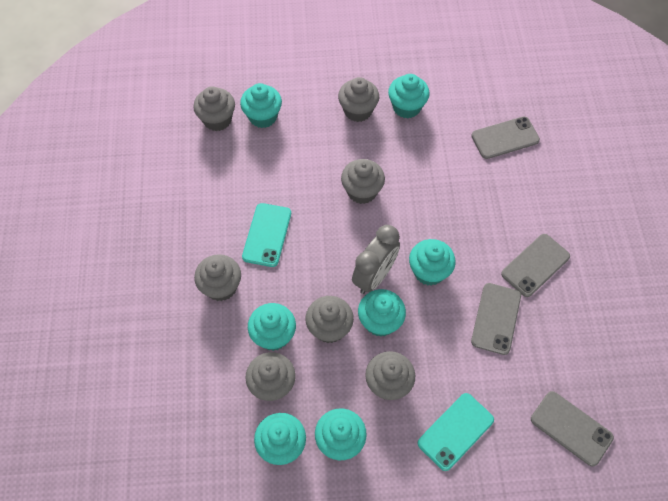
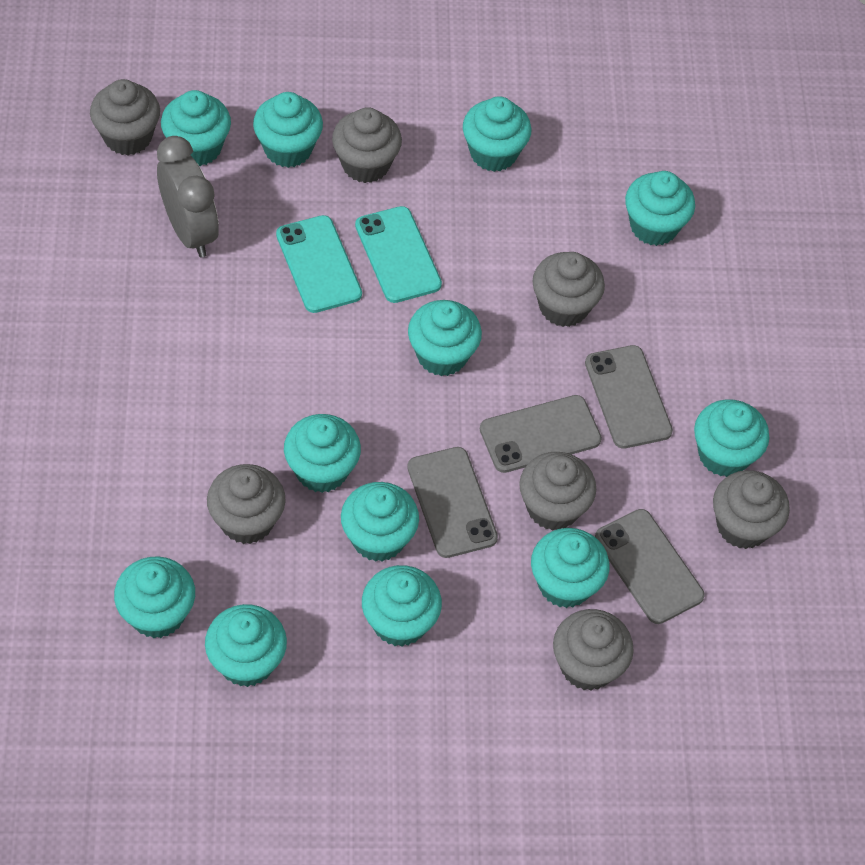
turquoise cupcake: 7 -> 12

